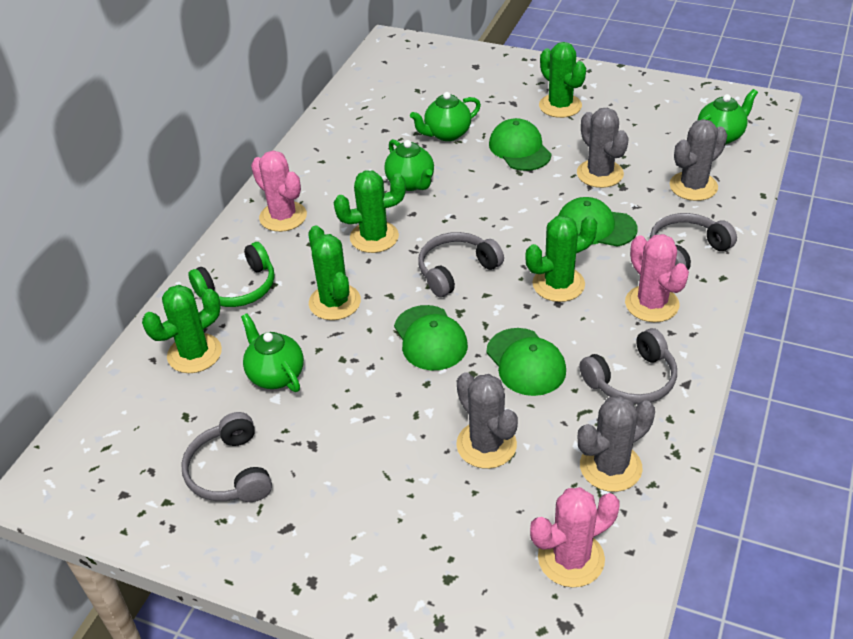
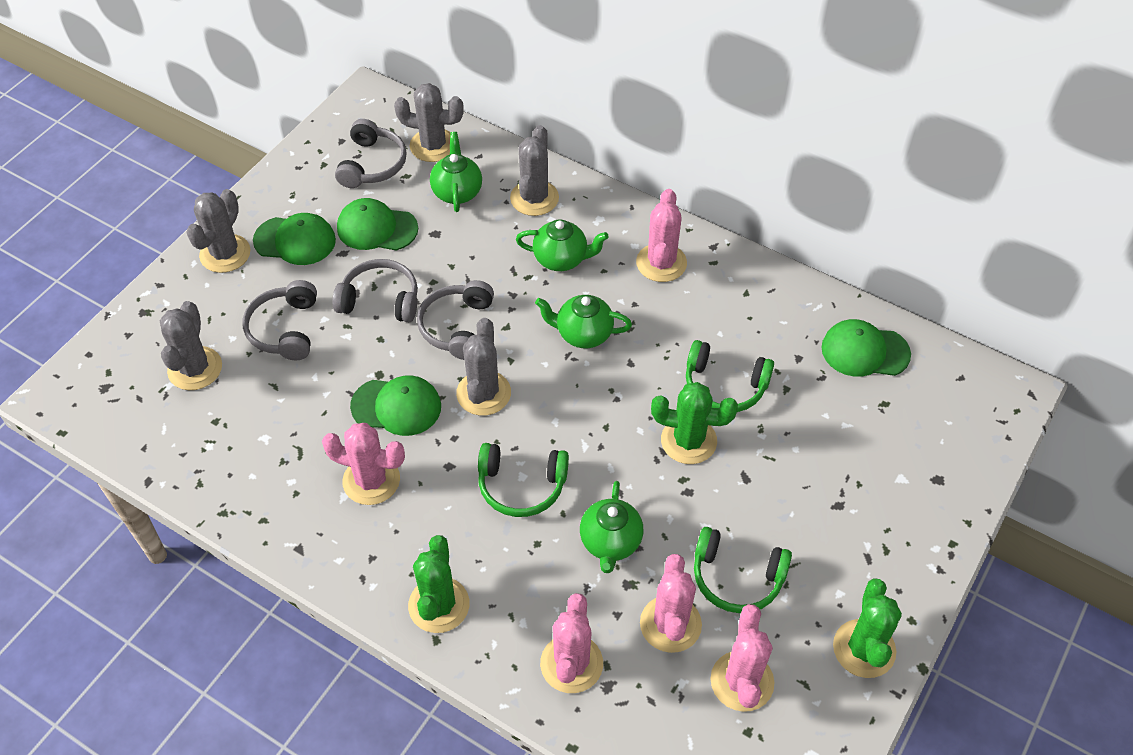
green cactus: 5 -> 3
green headphones: 1 -> 3
grey cactus: 4 -> 5
pink cactus: 3 -> 5

